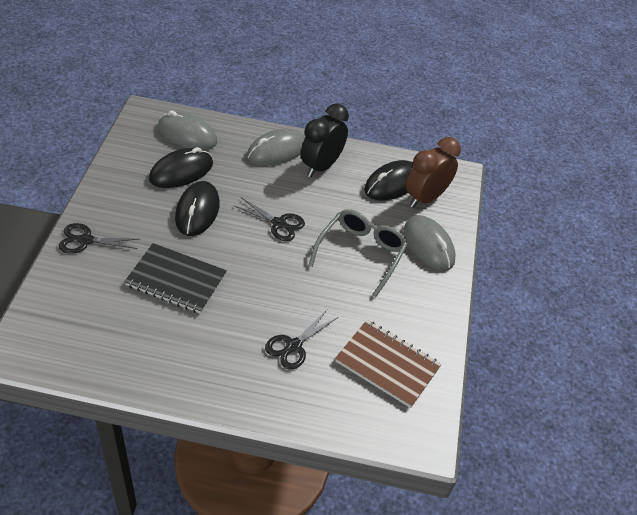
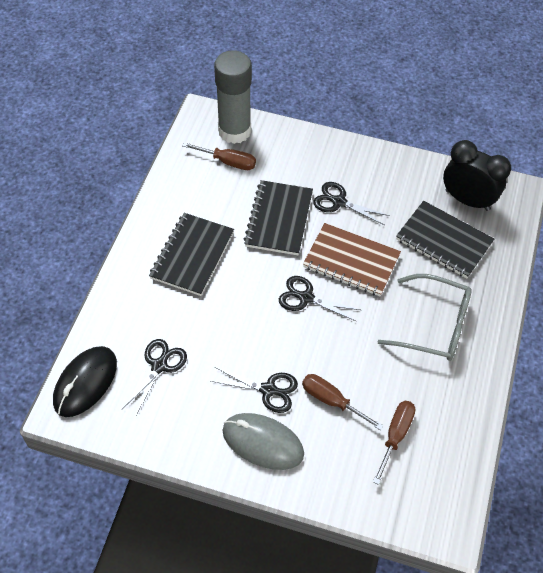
black mouse: 3 -> 1
black notebook: 1 -> 3
black scissors: 3 -> 4
brown clock: 1 -> 0
brown screwdriver: 0 -> 3
grey glue stick: 0 -> 1
grey mouse: 3 -> 1

